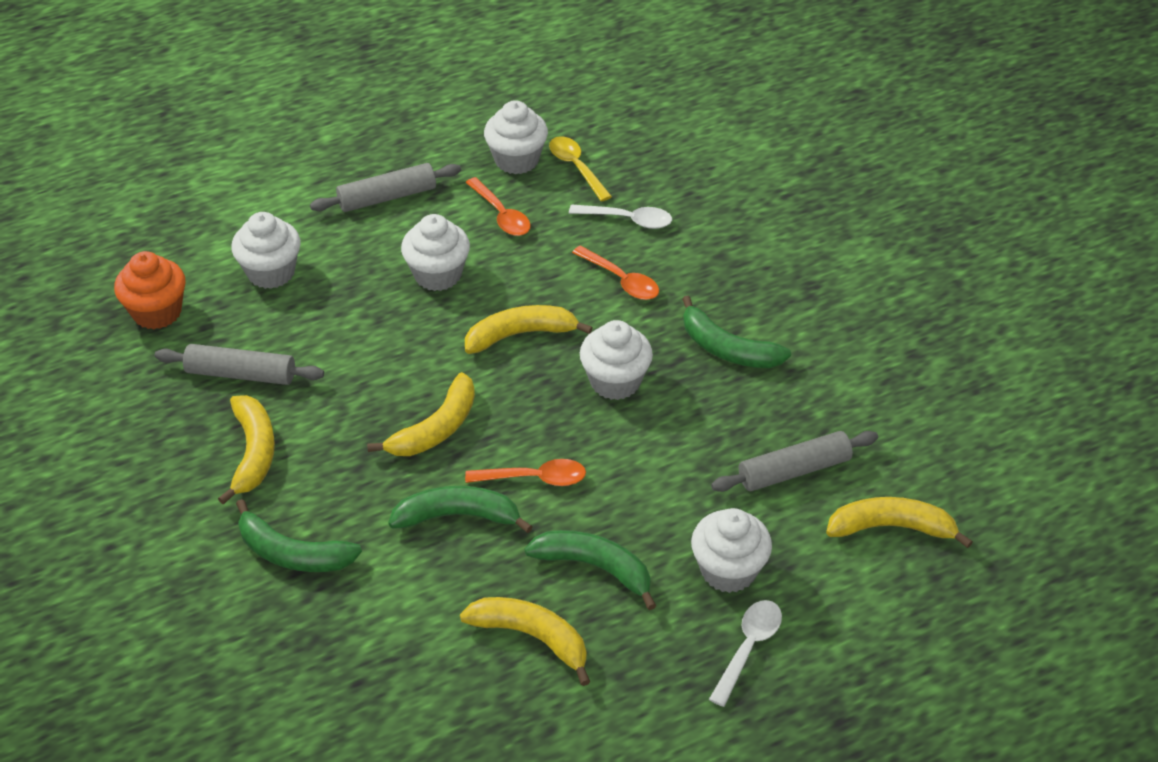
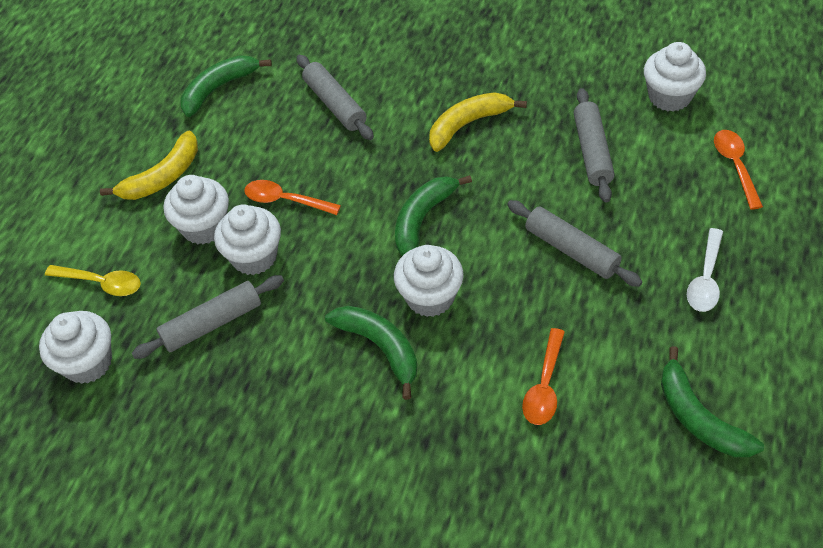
grey rolling pin: 3 -> 4
orange cupcake: 1 -> 0
white spoon: 2 -> 1
yellow banana: 5 -> 2

